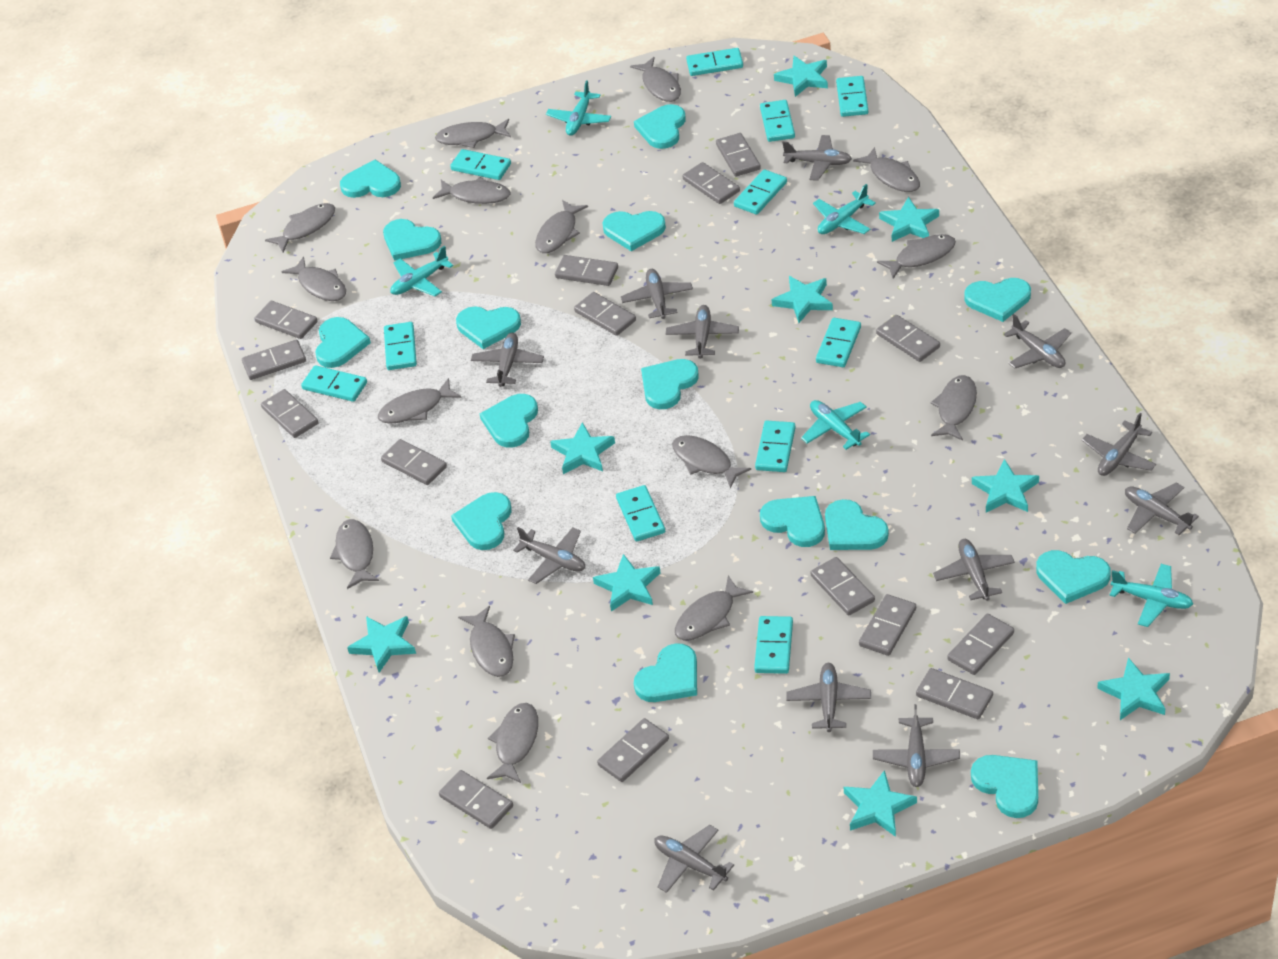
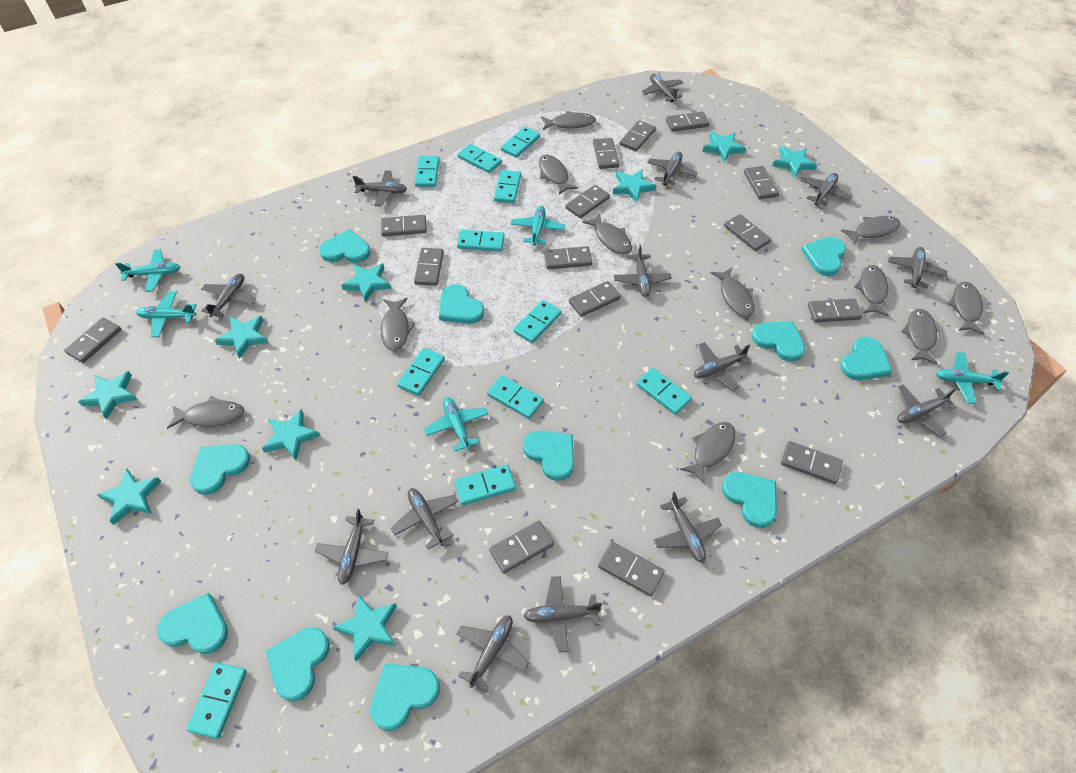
grey fish: 15 -> 11
grey plane: 12 -> 14
turquoise heart: 15 -> 11

